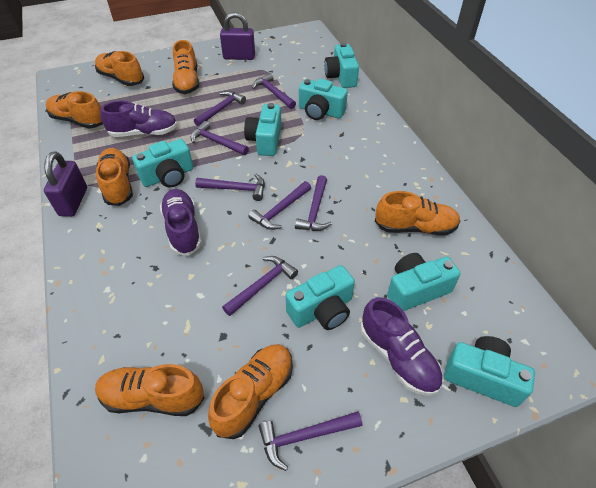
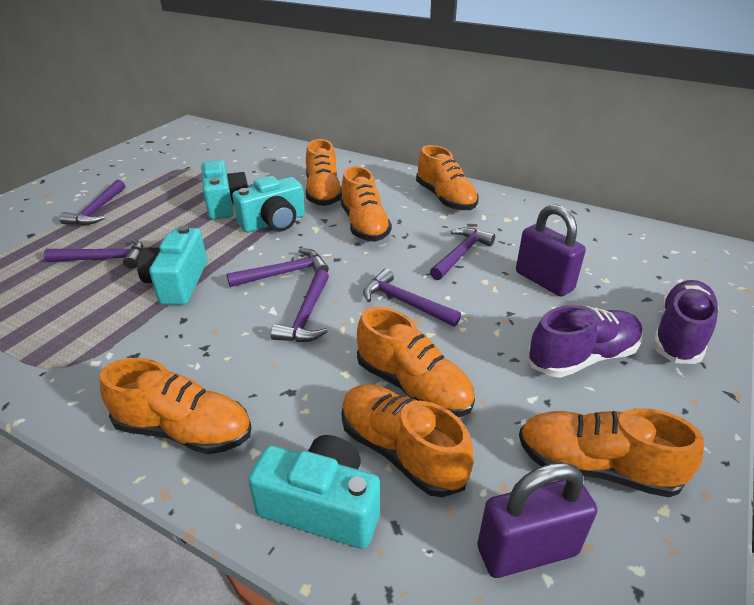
purple hammer: 8 -> 6
purple shoe: 3 -> 2
turquoise camera: 7 -> 4

